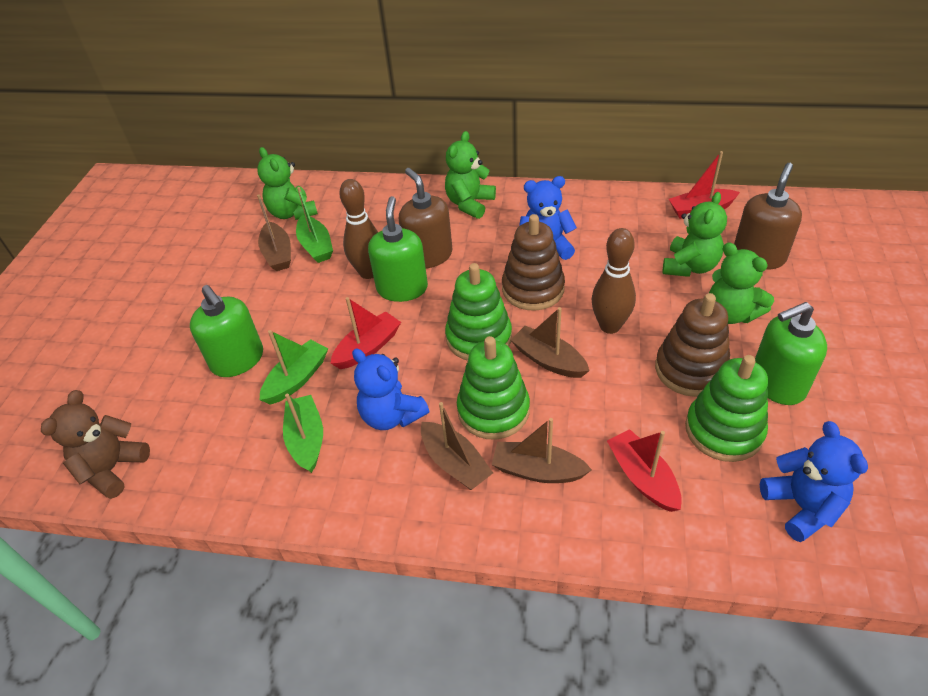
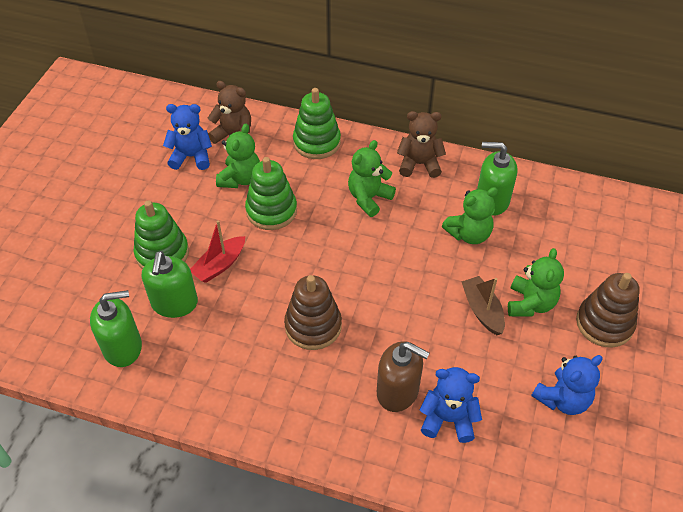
brown boat: 4 -> 1
brown bowling pin: 2 -> 0
brown soap dispenser: 2 -> 1
brown teddy bear: 1 -> 2
green boat: 3 -> 0
red boat: 3 -> 1

